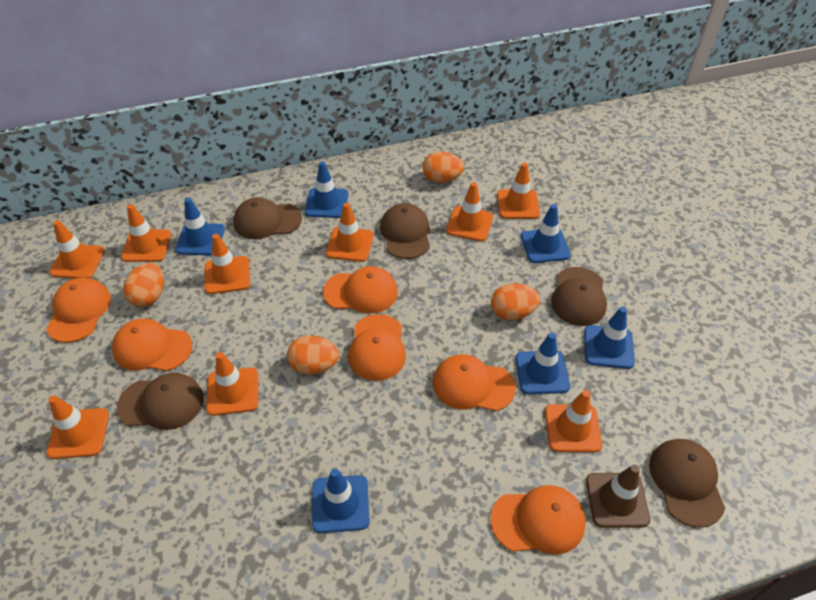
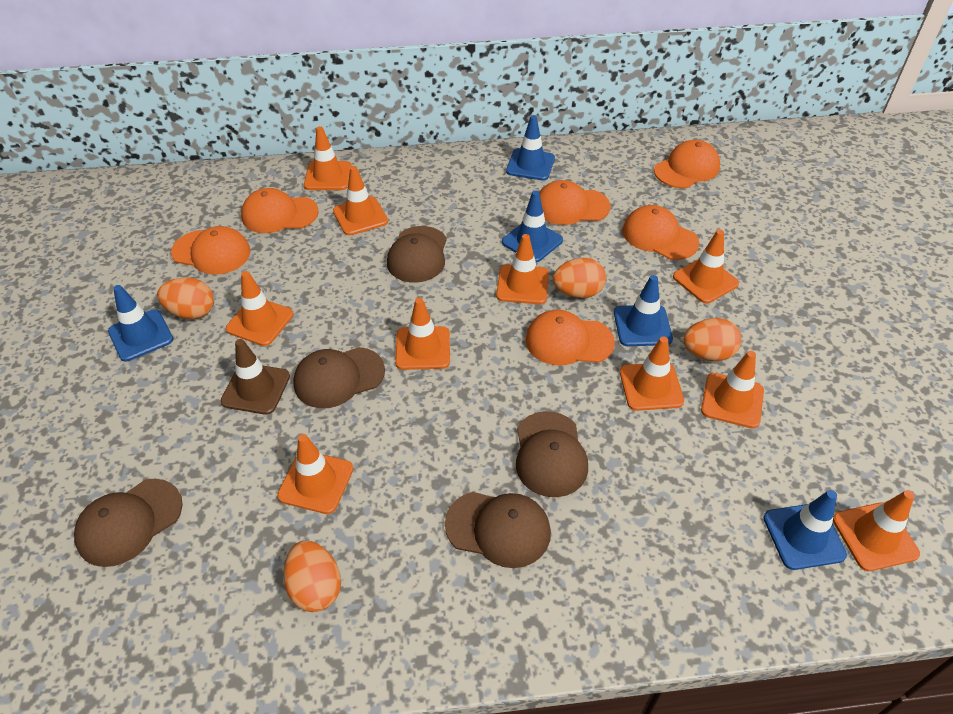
blue traffic cone: 6 -> 5
orange traffic cone: 9 -> 10

